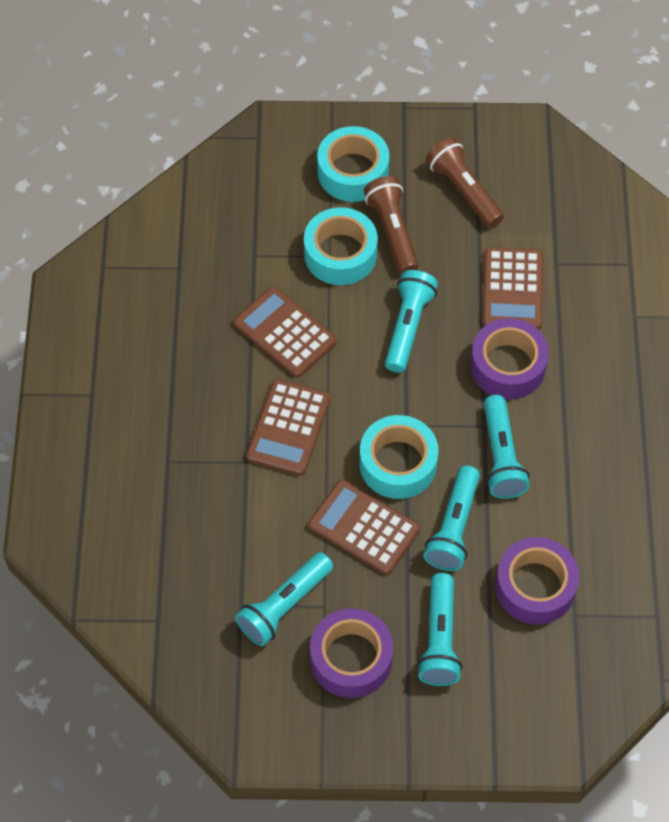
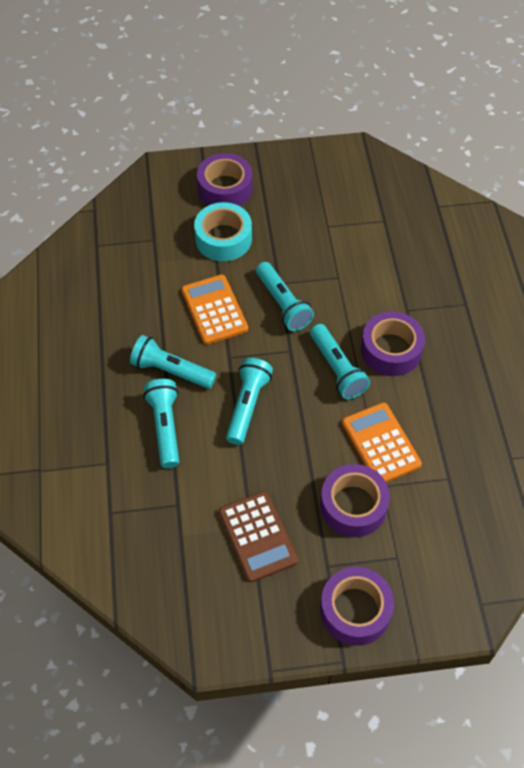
brown calculator: 4 -> 1
brown flashlight: 2 -> 0
orange calculator: 0 -> 2
purple tape: 3 -> 4
turquoise tape: 3 -> 1

